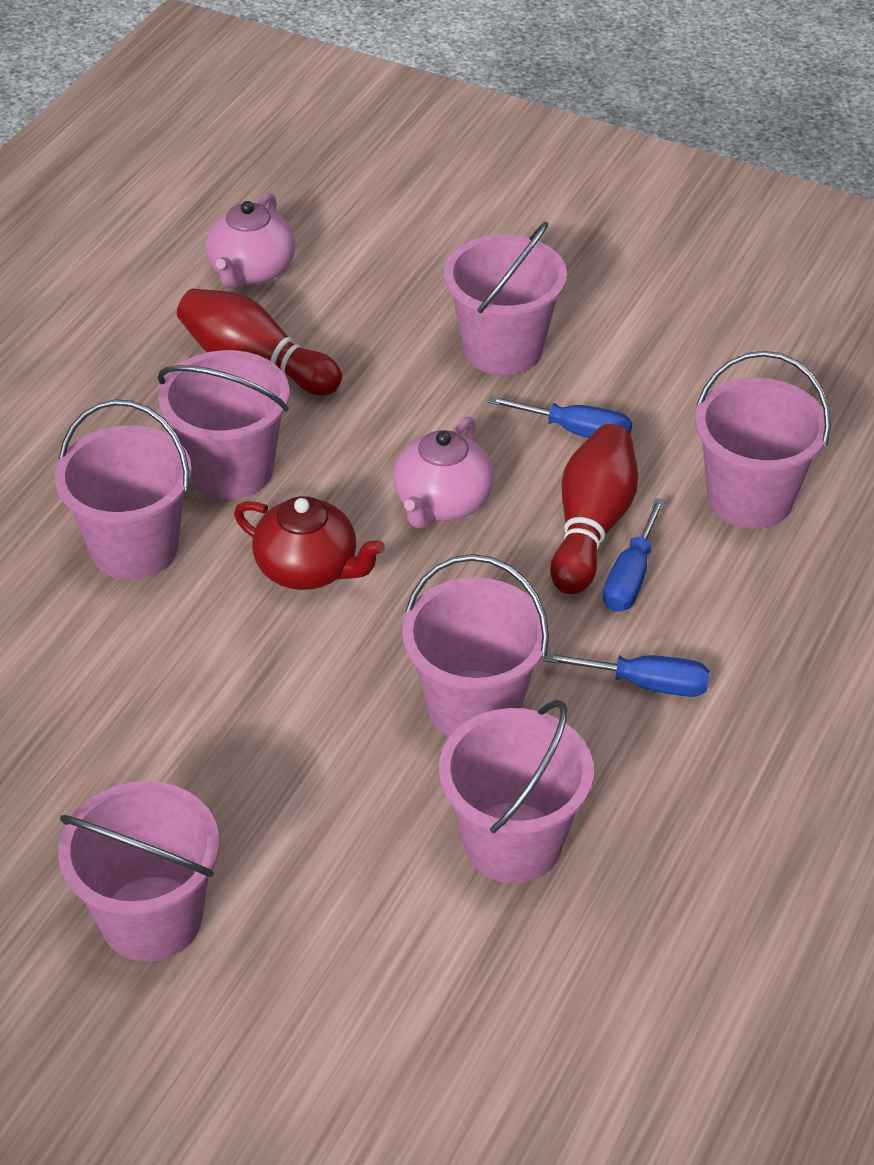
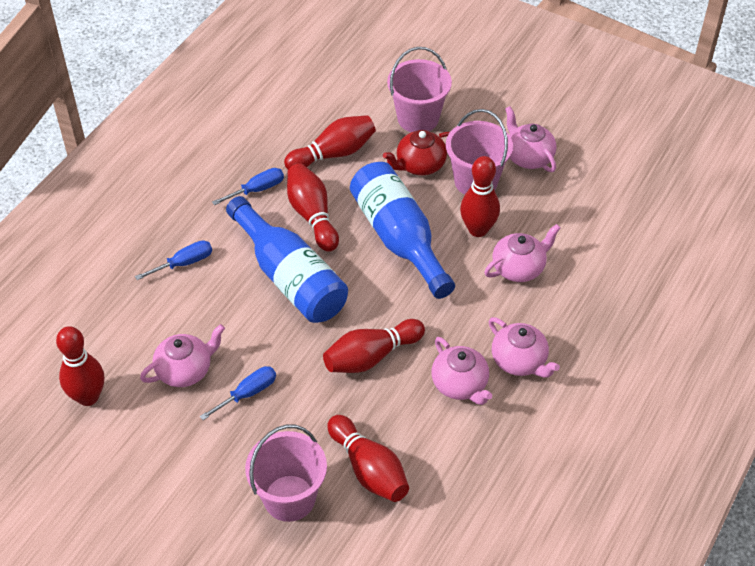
blue bottle: 0 -> 2
pink bucket: 7 -> 3
pink teapot: 2 -> 5
red bowling pin: 2 -> 6

